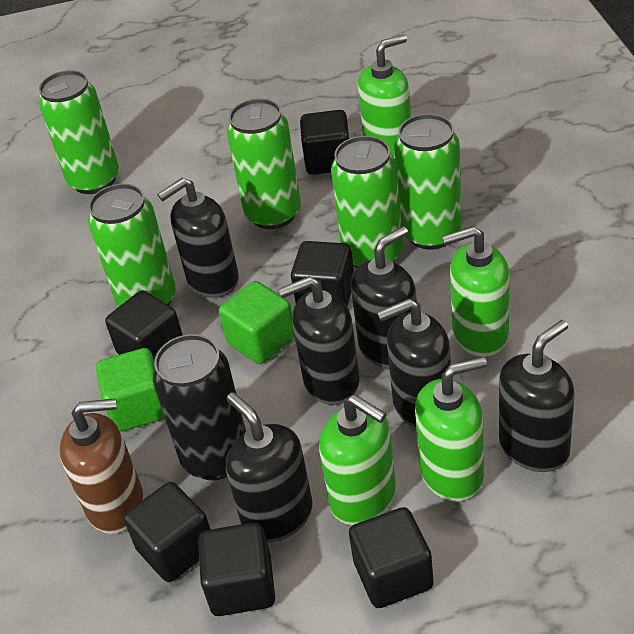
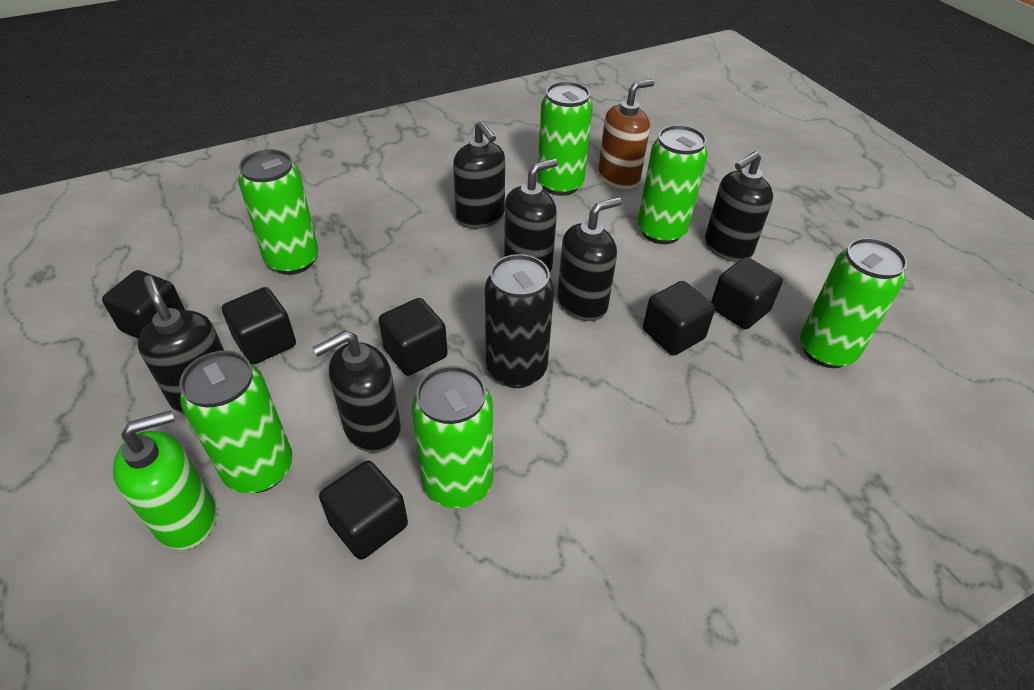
green can: 5 -> 6
green cube: 2 -> 0
green soap dispenser: 4 -> 1

